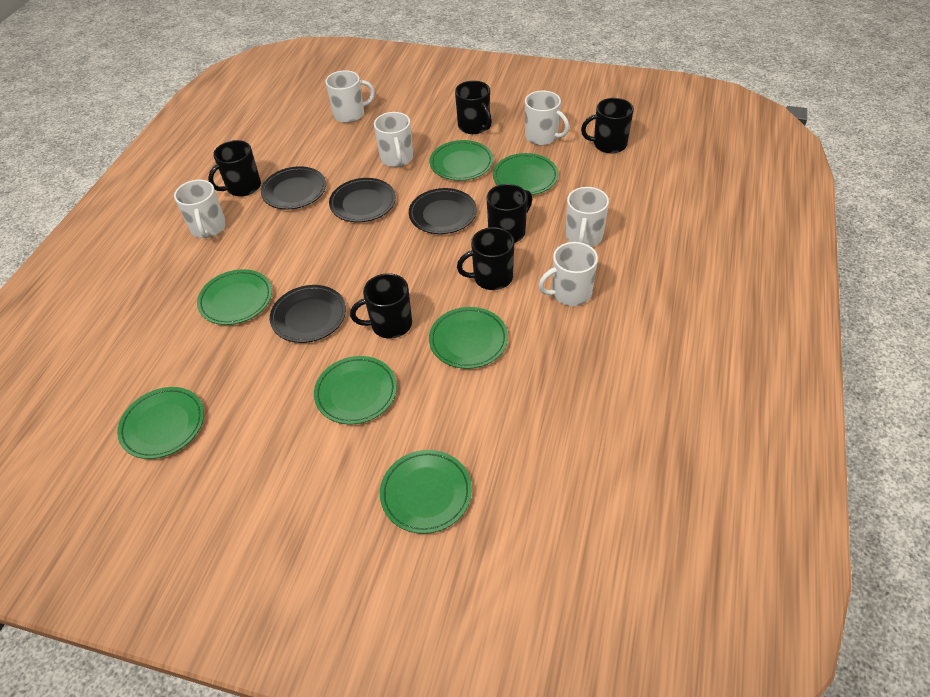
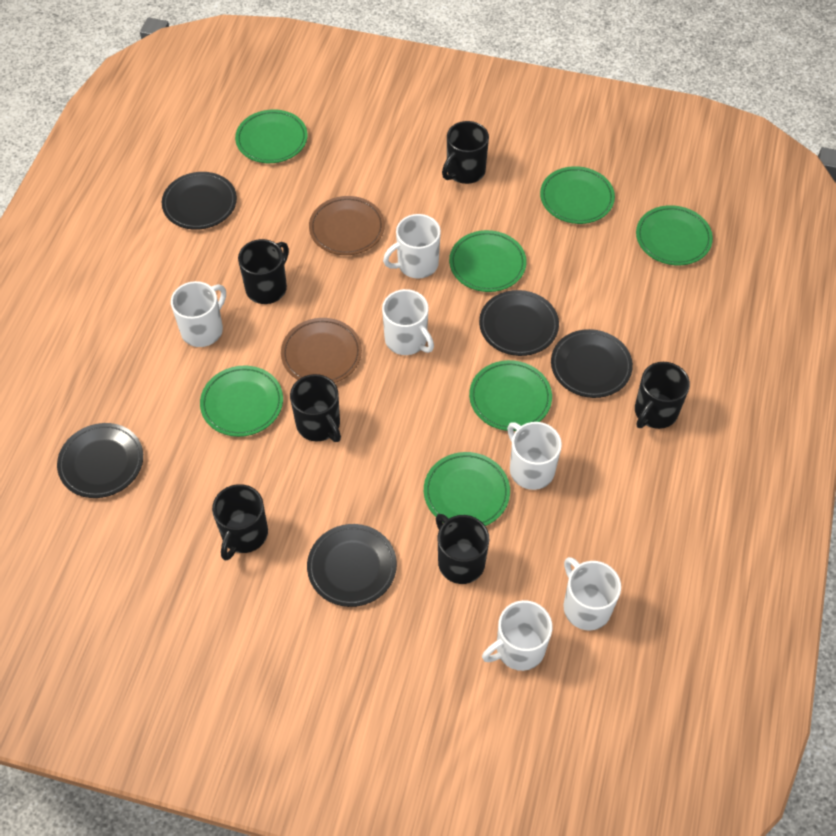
black plate: 4 -> 5
brown plate: 0 -> 2

